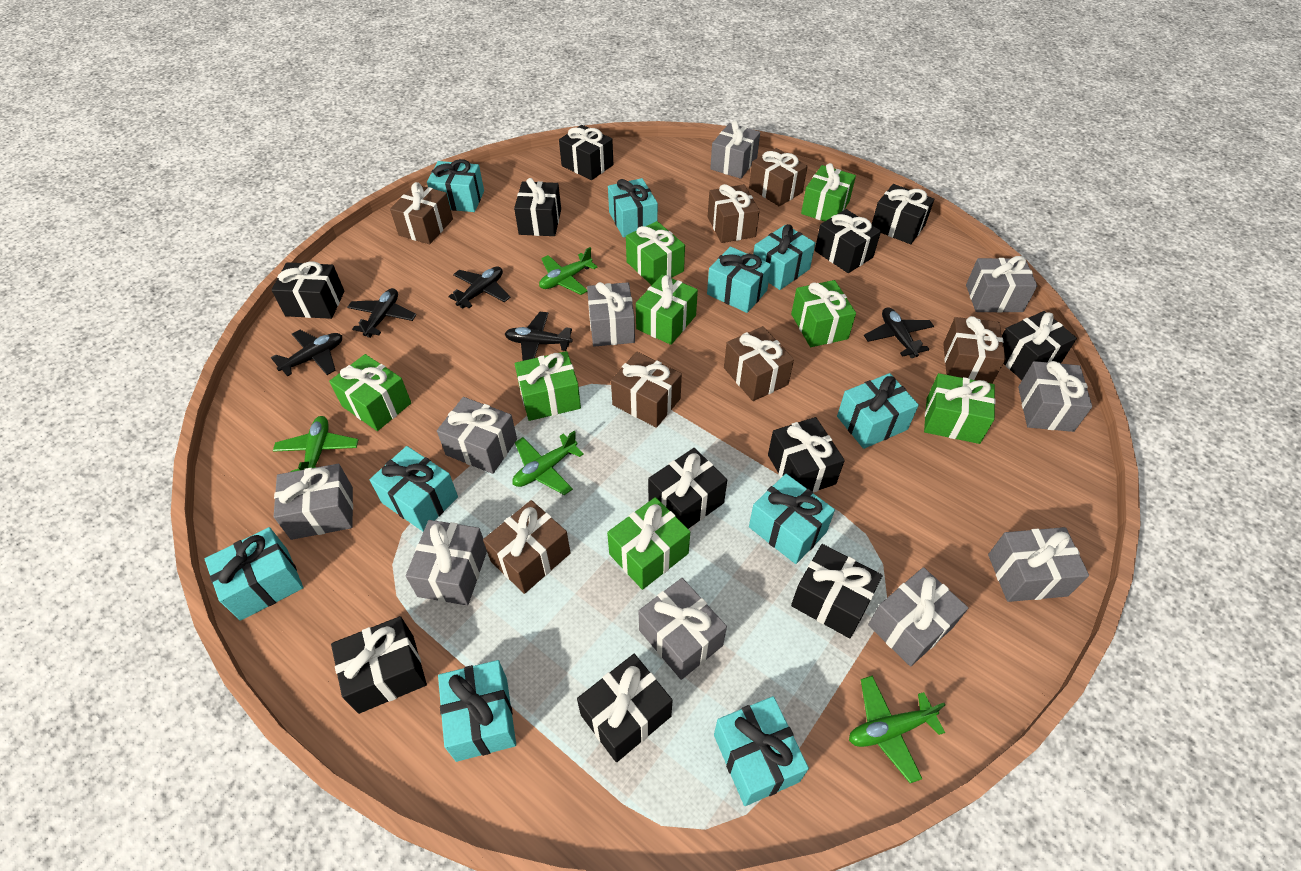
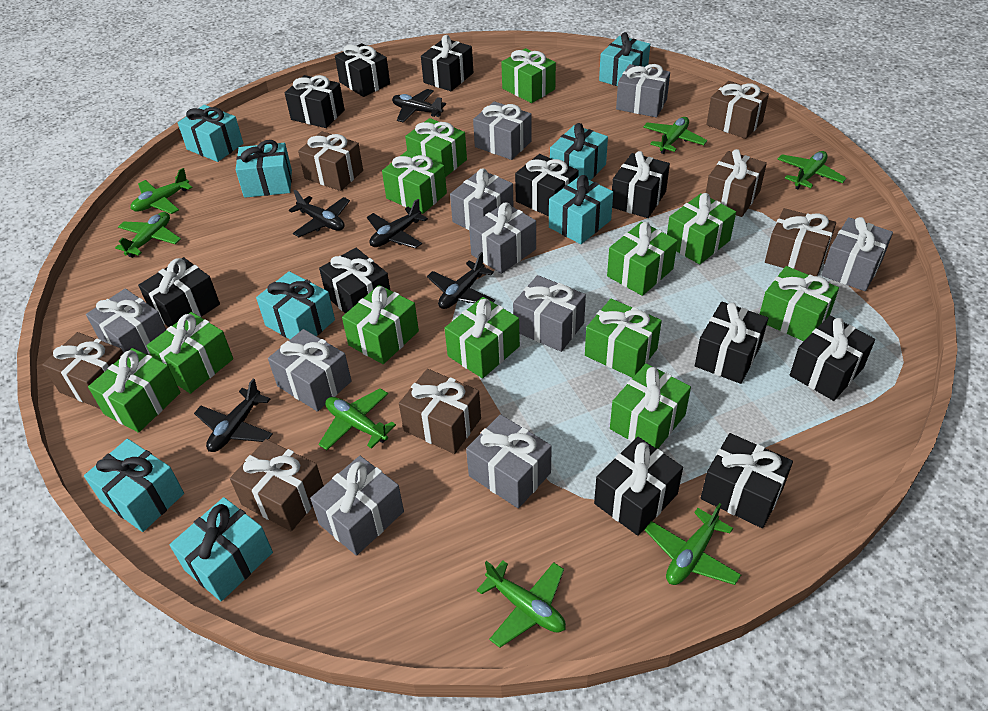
green gift: 8 -> 12
green plane: 4 -> 7
turquoise gift: 10 -> 8

